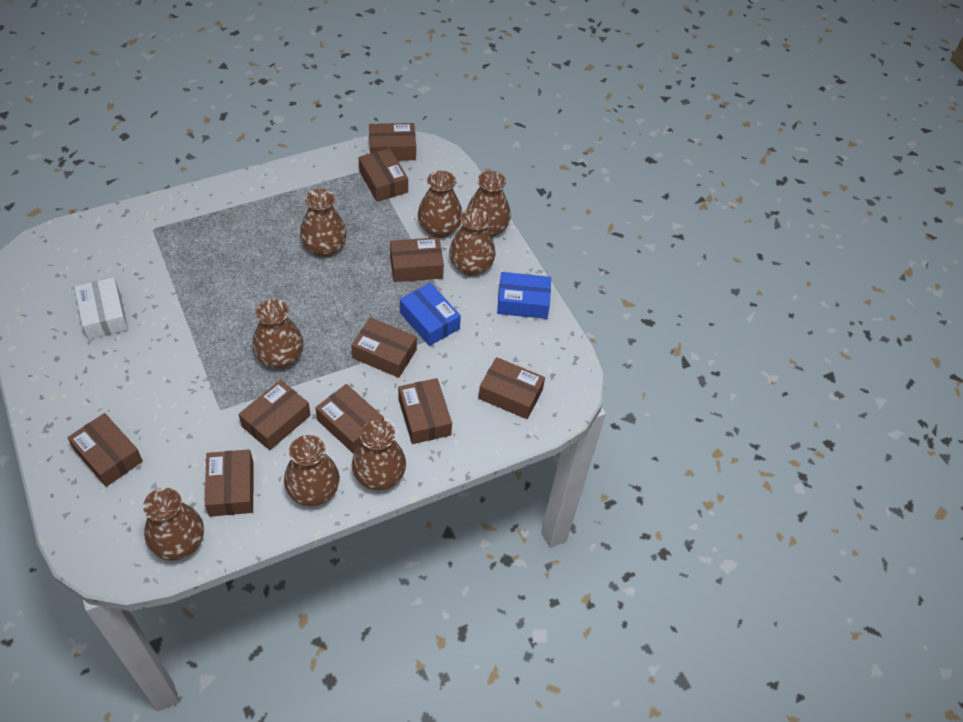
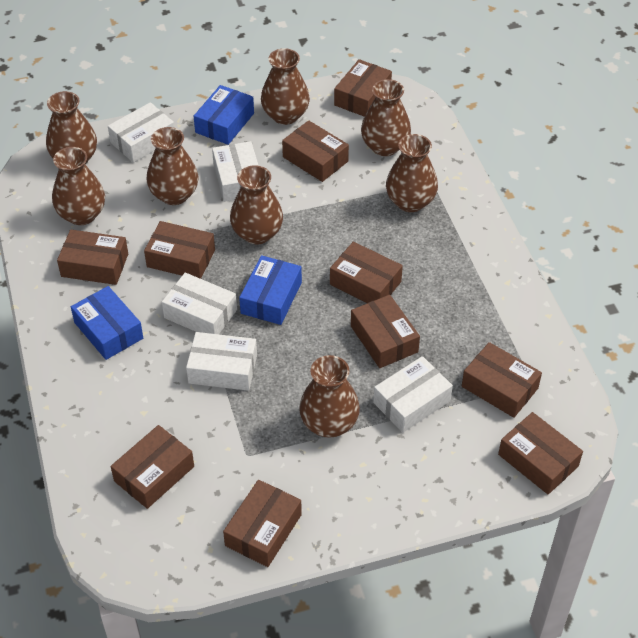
blue box: 2 -> 3
white box: 1 -> 5

